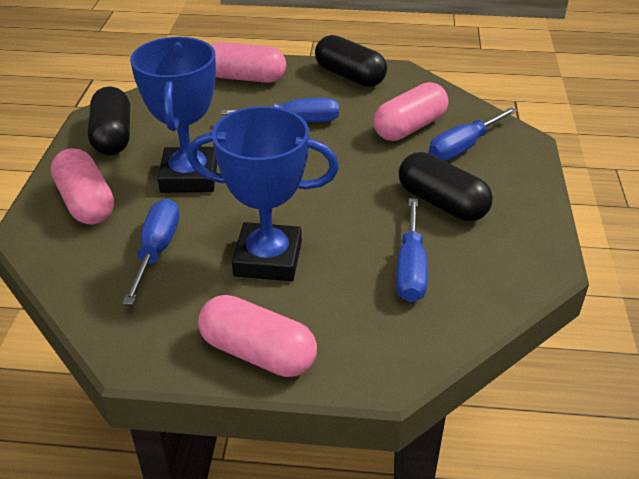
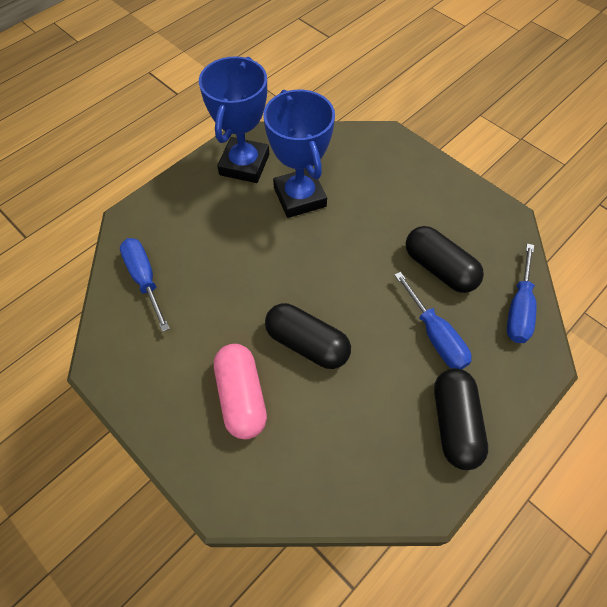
blue screwdriver: 4 -> 3
pink capsule: 4 -> 1

